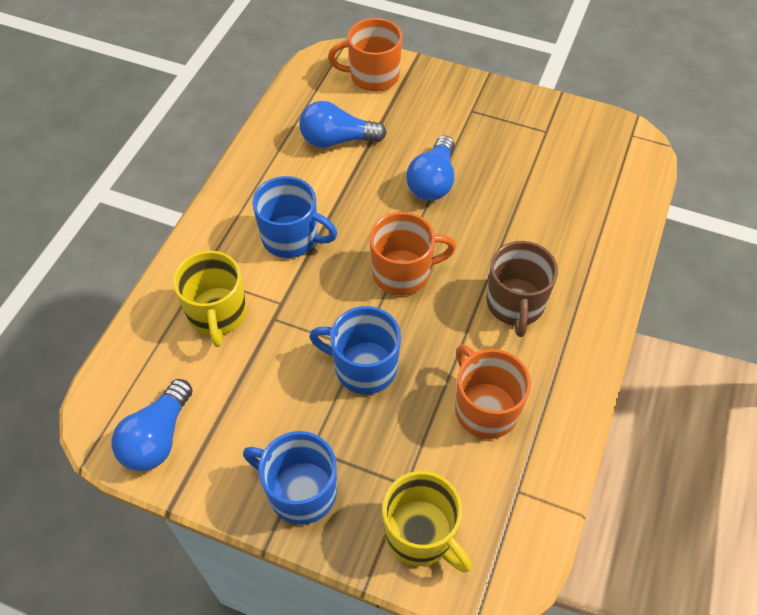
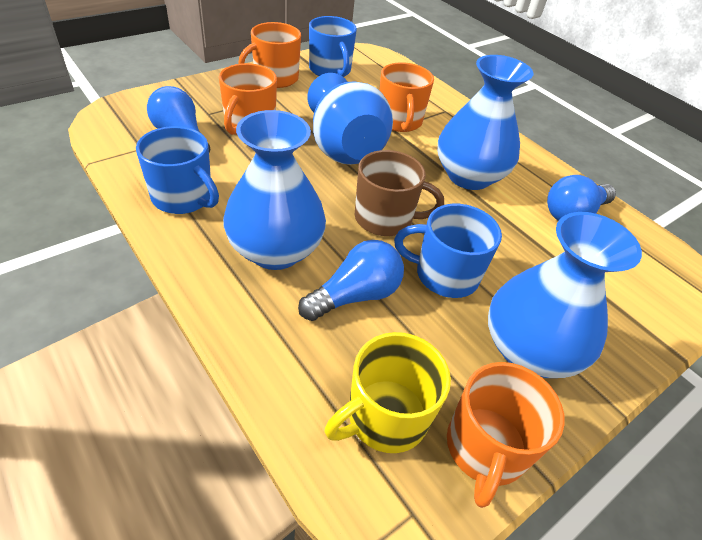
blue vase: 0 -> 4
orange mug: 3 -> 4
yellow mug: 2 -> 1

